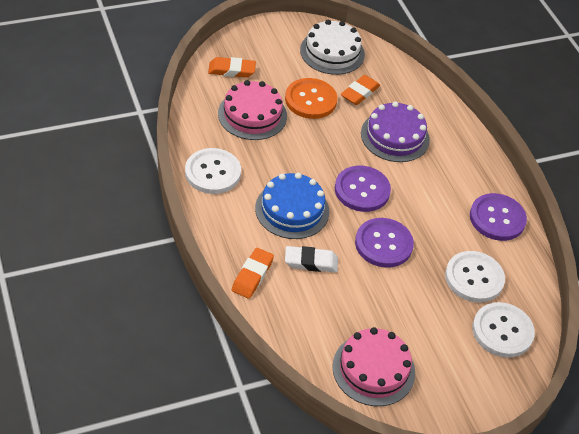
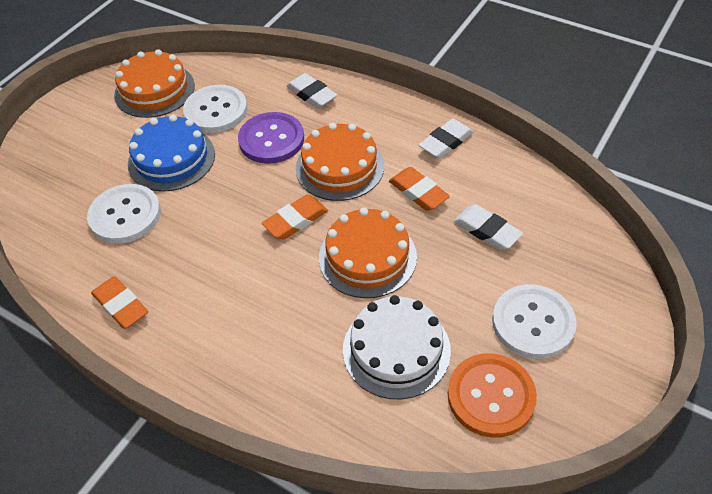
orange cake: 0 -> 3
pink cake: 2 -> 0
purple button: 3 -> 1
purple cake: 1 -> 0
white eraser: 1 -> 3

